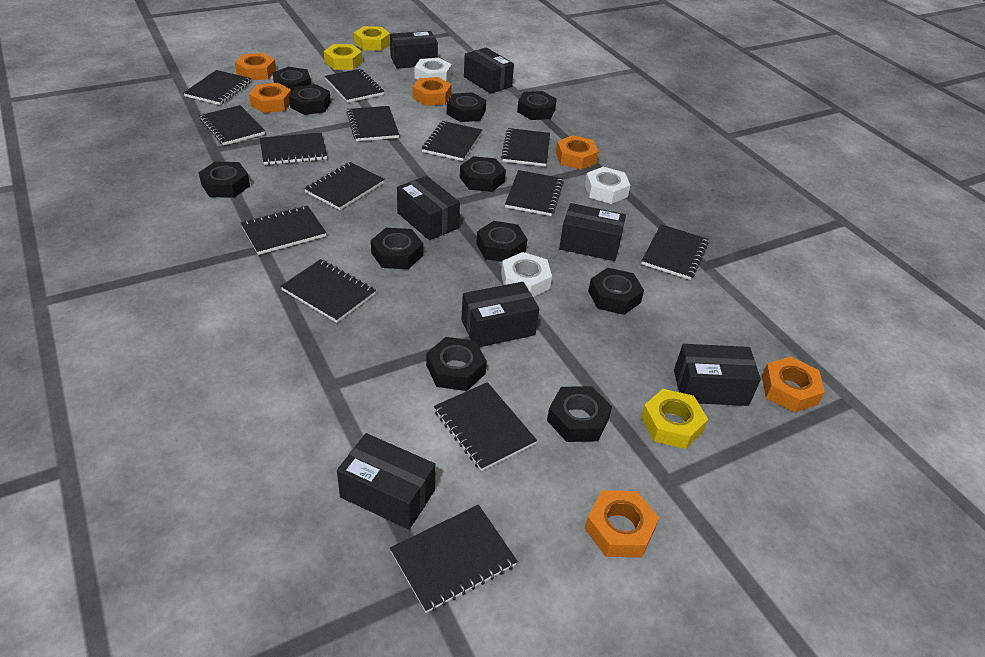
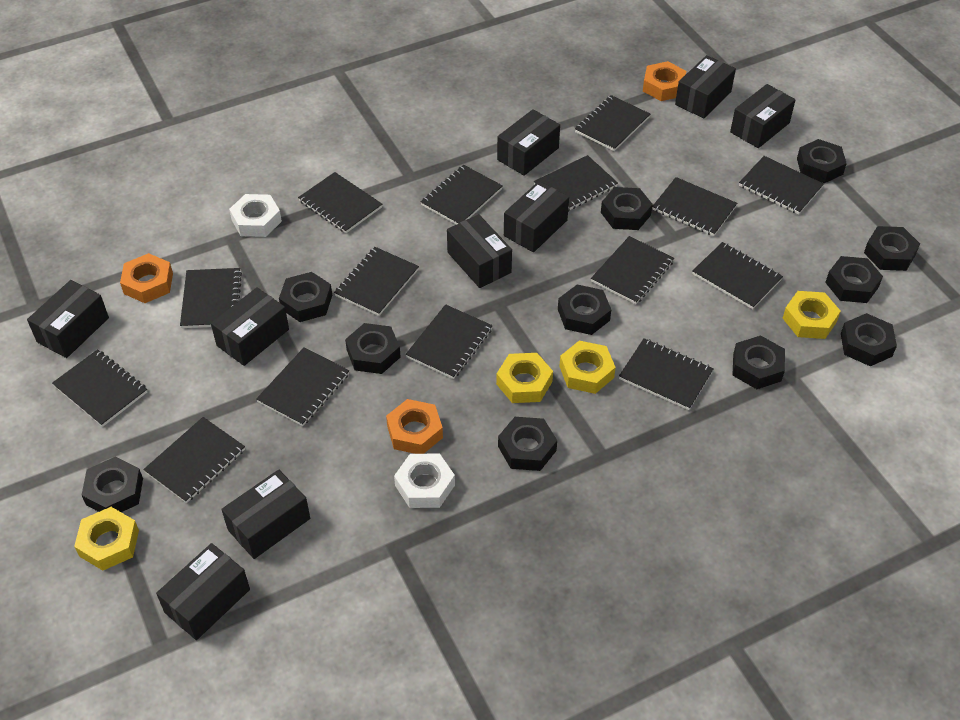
black box: 7 -> 9
black notebook: 14 -> 15
orange nut: 6 -> 3
white nut: 3 -> 2
yellow nut: 3 -> 4

